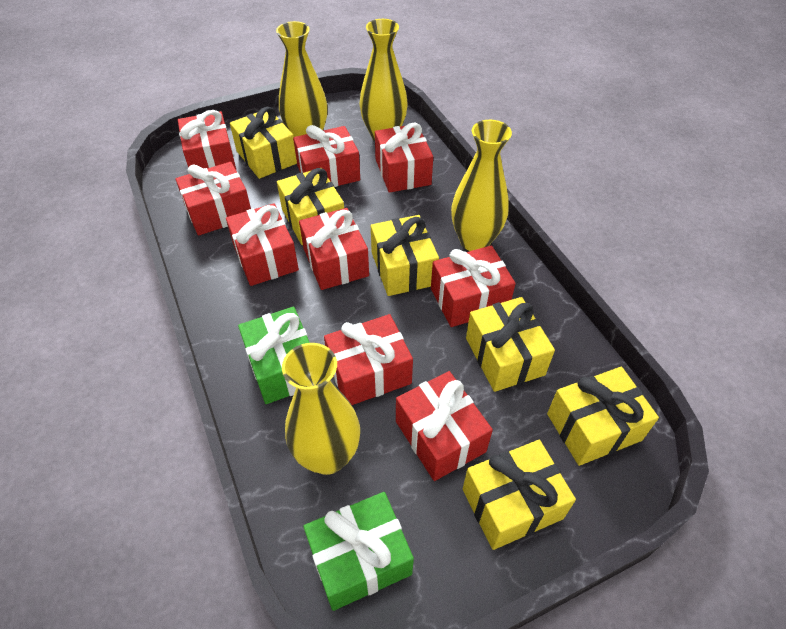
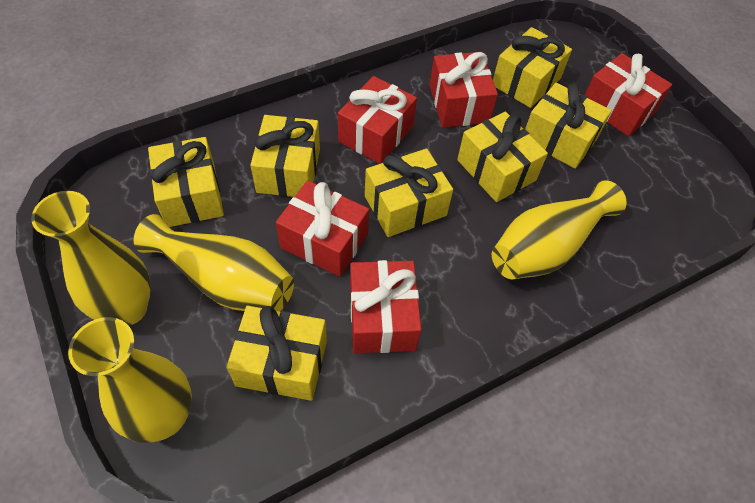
green gift: 2 -> 0
red gift: 9 -> 5
yellow gift: 6 -> 7

